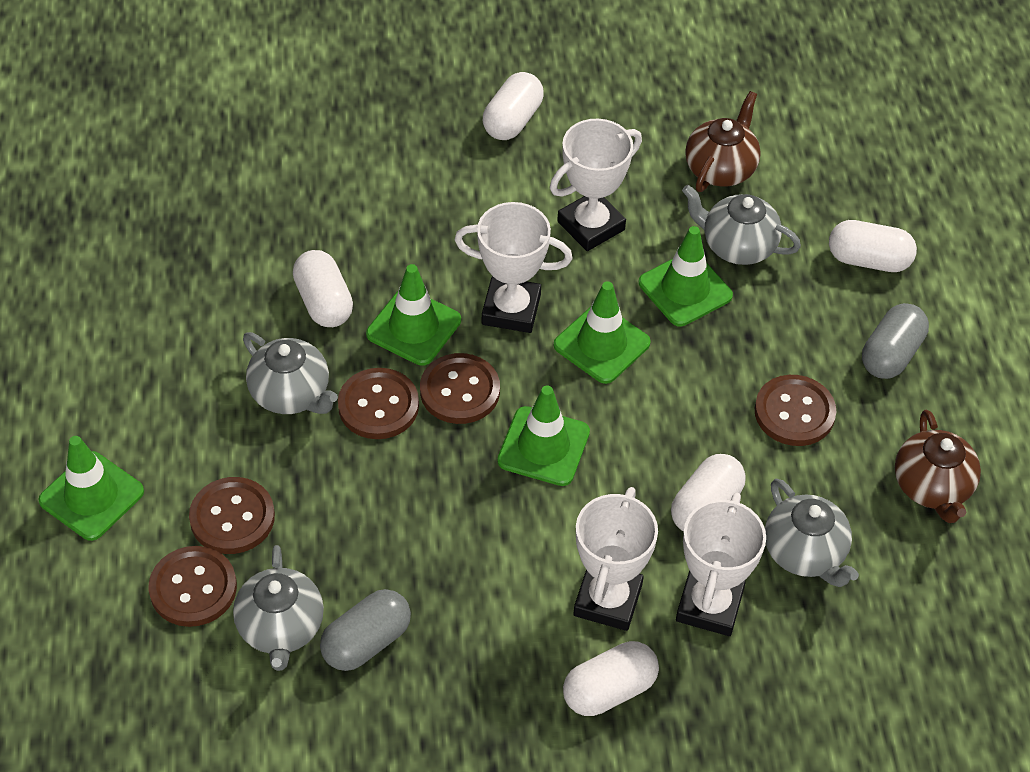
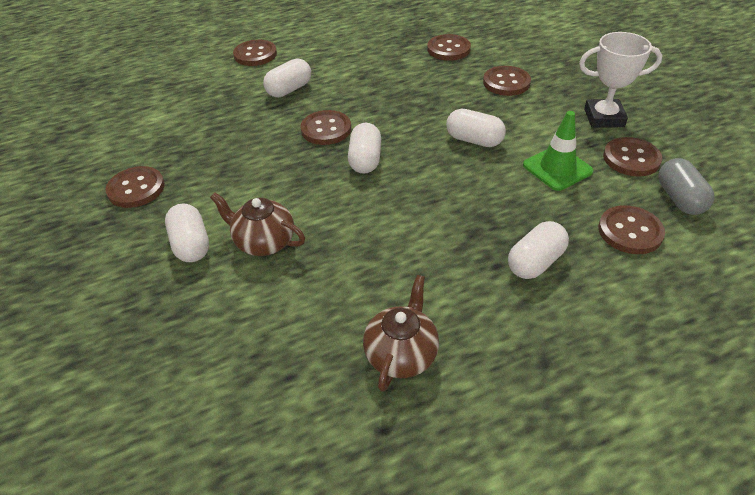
brown button: 5 -> 7
green traffic cone: 5 -> 1
grey capsule: 2 -> 1
grey teapot: 4 -> 0
white trophy: 4 -> 1

